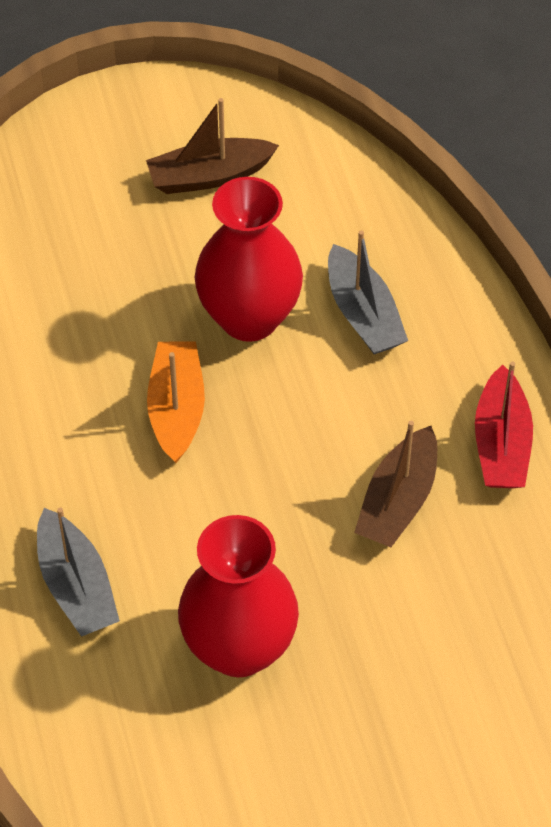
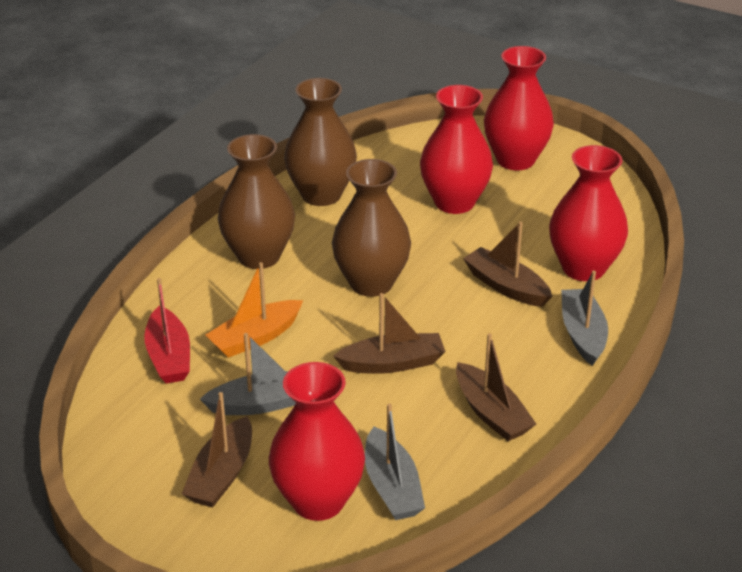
brown boat: 2 -> 4
brown vase: 0 -> 3
grey boat: 2 -> 3
red vase: 2 -> 4

